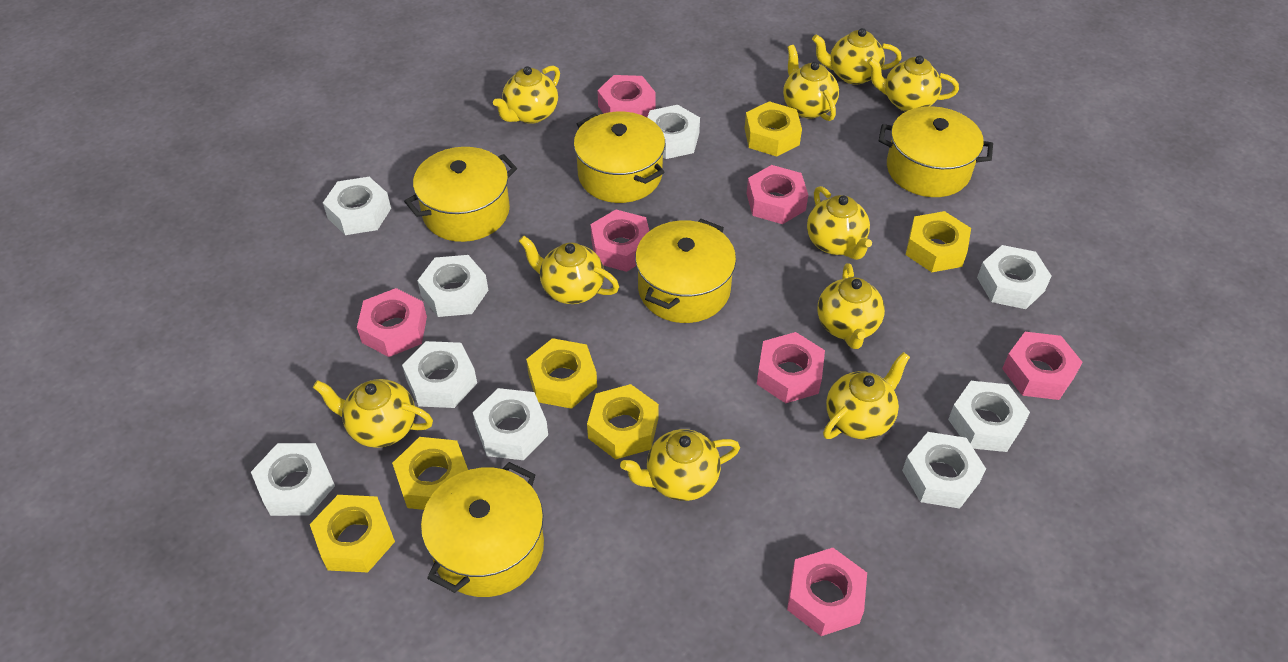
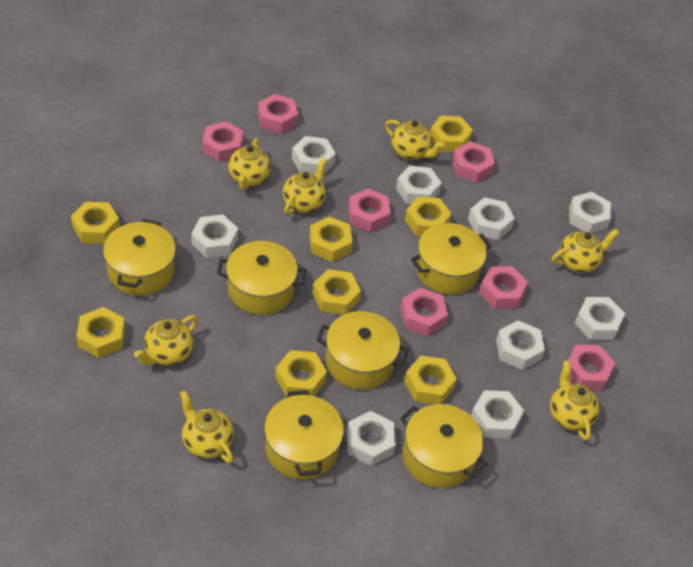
yellow nut: 6 -> 8
yellow pot: 5 -> 6
yellow teapot: 10 -> 7

